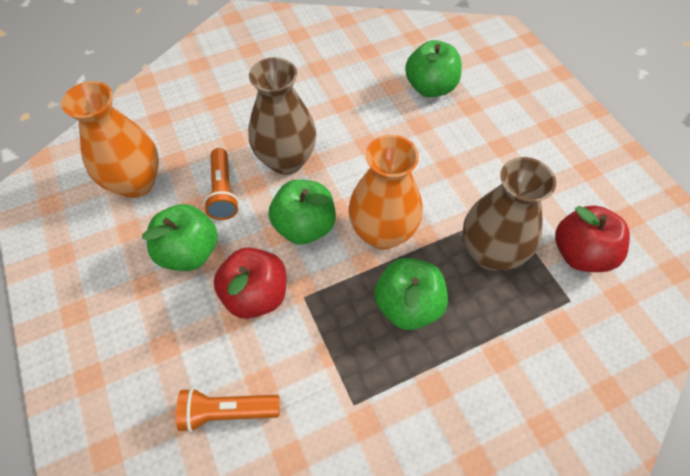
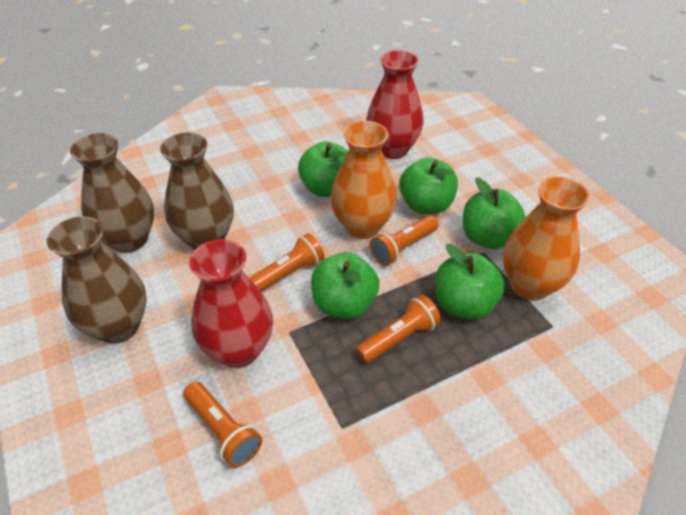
brown vase: 2 -> 3
green apple: 4 -> 5
orange flashlight: 2 -> 4
red apple: 2 -> 0
red vase: 0 -> 2

